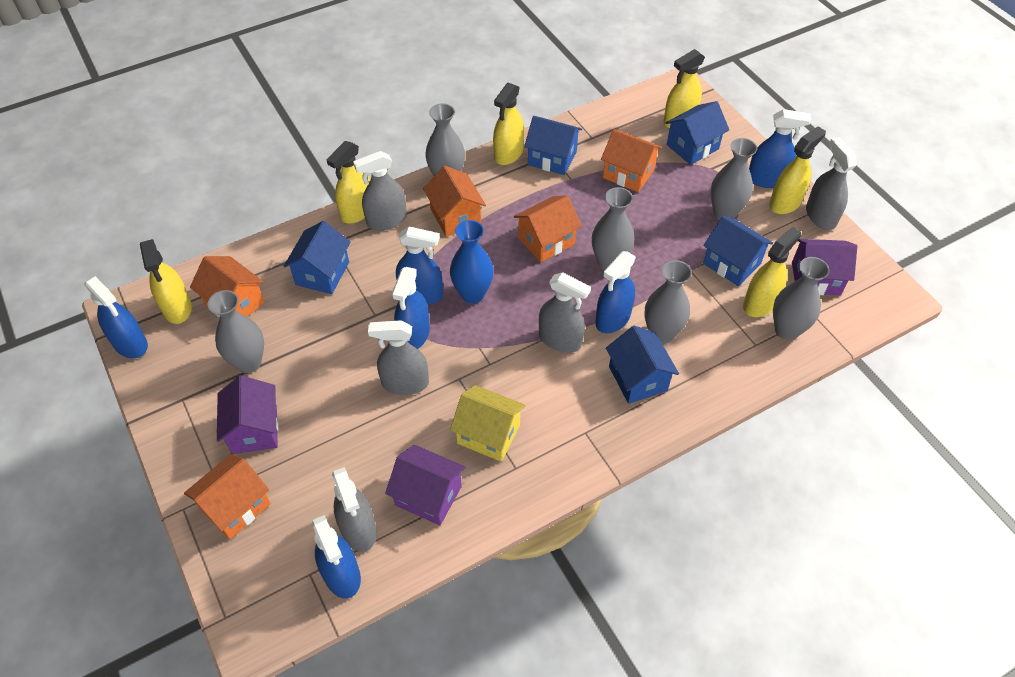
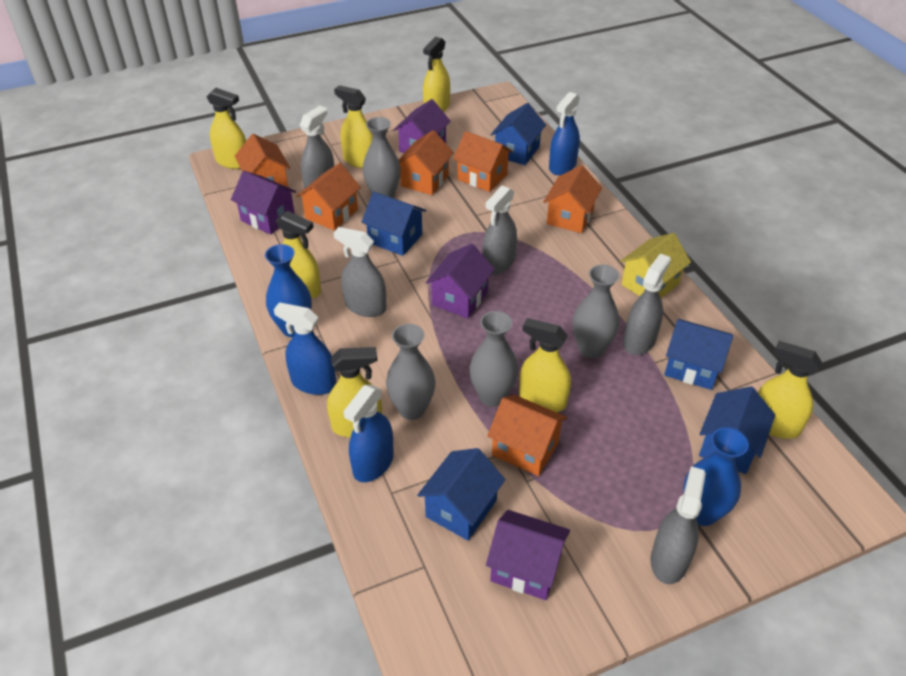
blue spray bottle: 6 -> 3
blue vase: 1 -> 2
grey vase: 6 -> 4
orange house: 5 -> 6
purple house: 3 -> 4
yellow spray bottle: 6 -> 7

